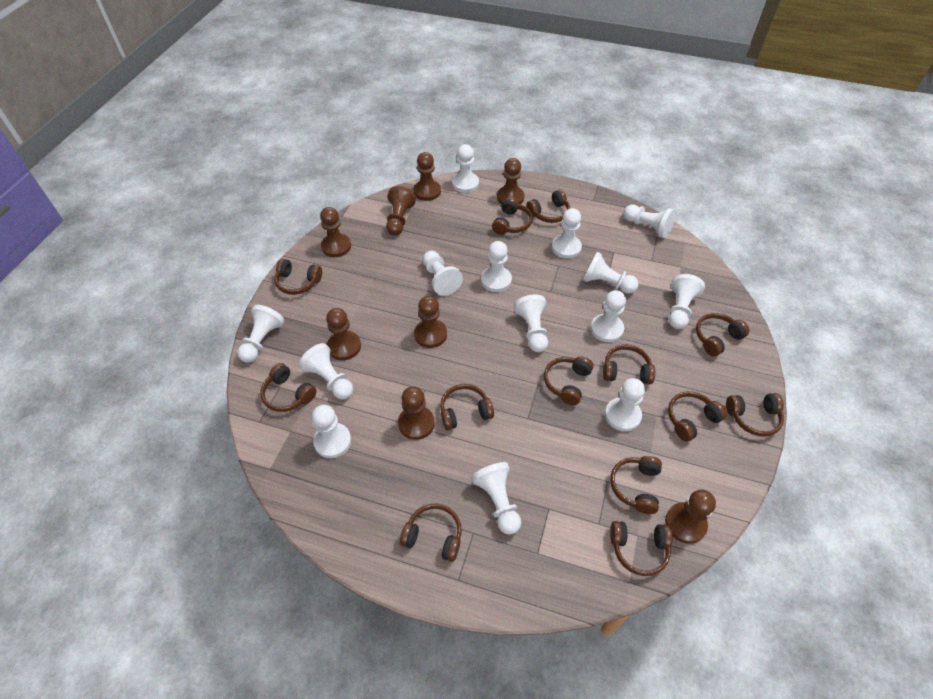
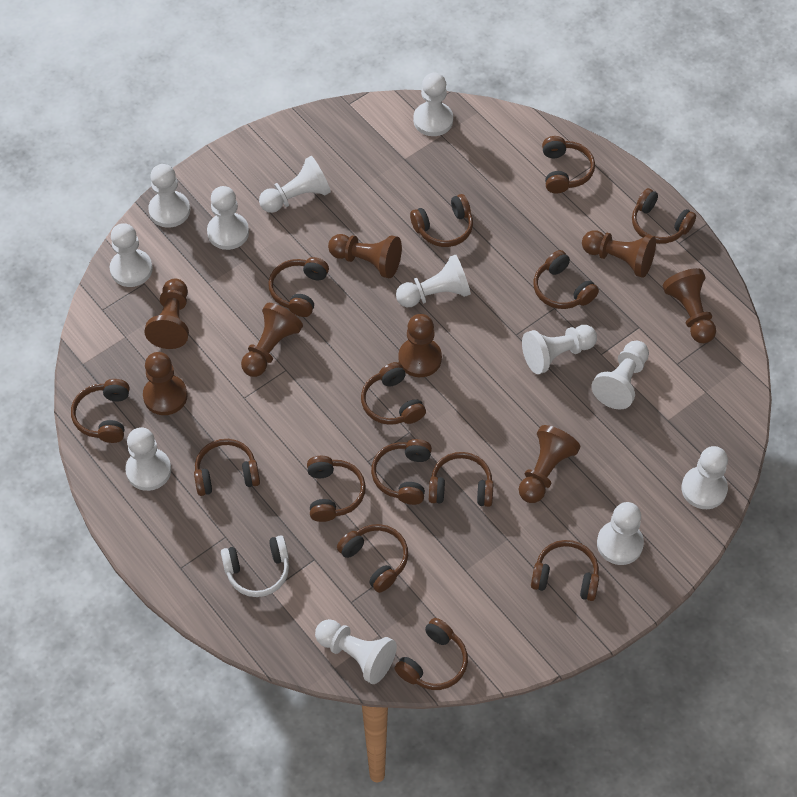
brown headphones: 13 -> 14
white headphones: 0 -> 1
white pawn: 14 -> 12

